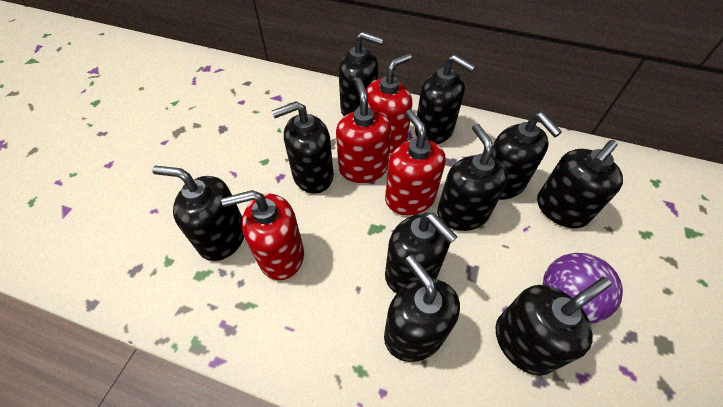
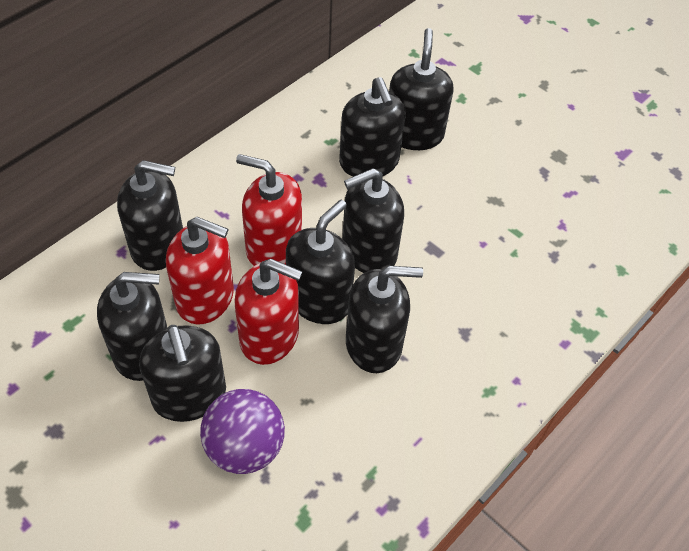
black soap dispenser: 10 -> 8
red soap dispenser: 4 -> 3

